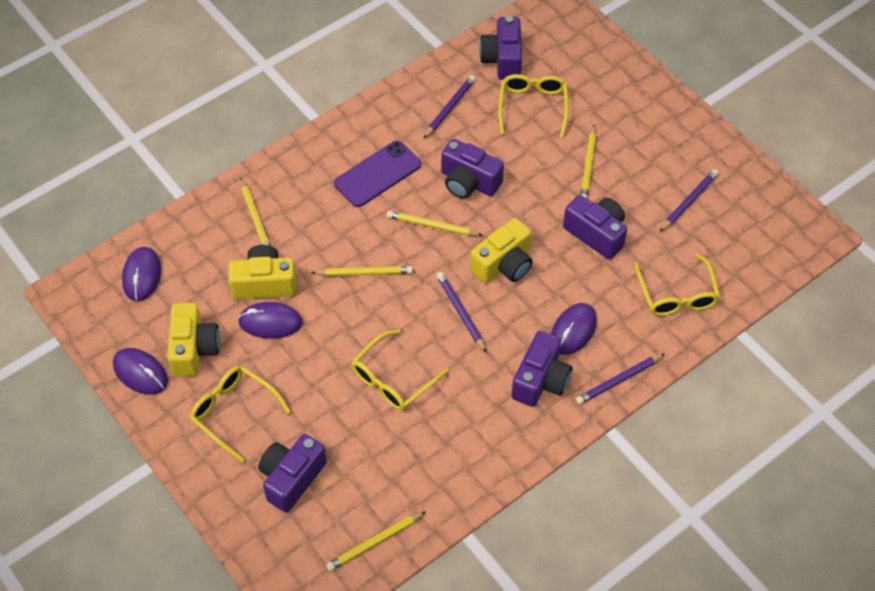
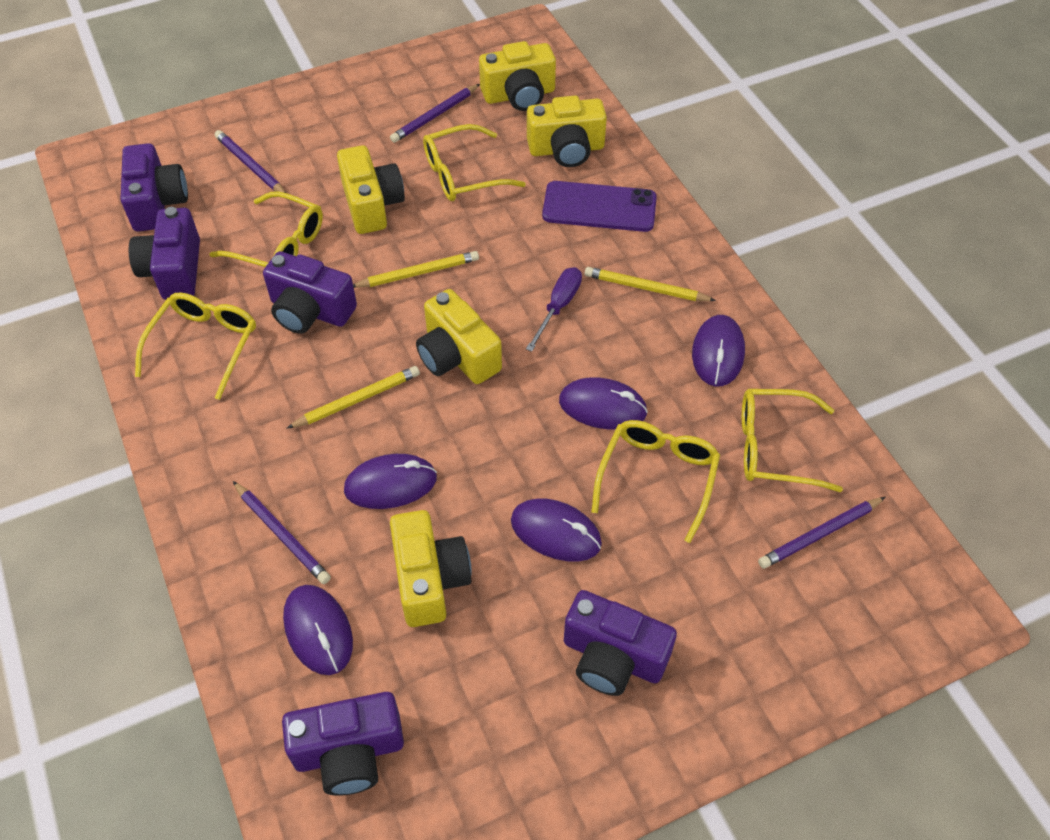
purple mouse: 4 -> 5
purple screwdriver: 0 -> 1
yellow camera: 3 -> 5
yellow glasses: 4 -> 5
yellow pencil: 5 -> 3

